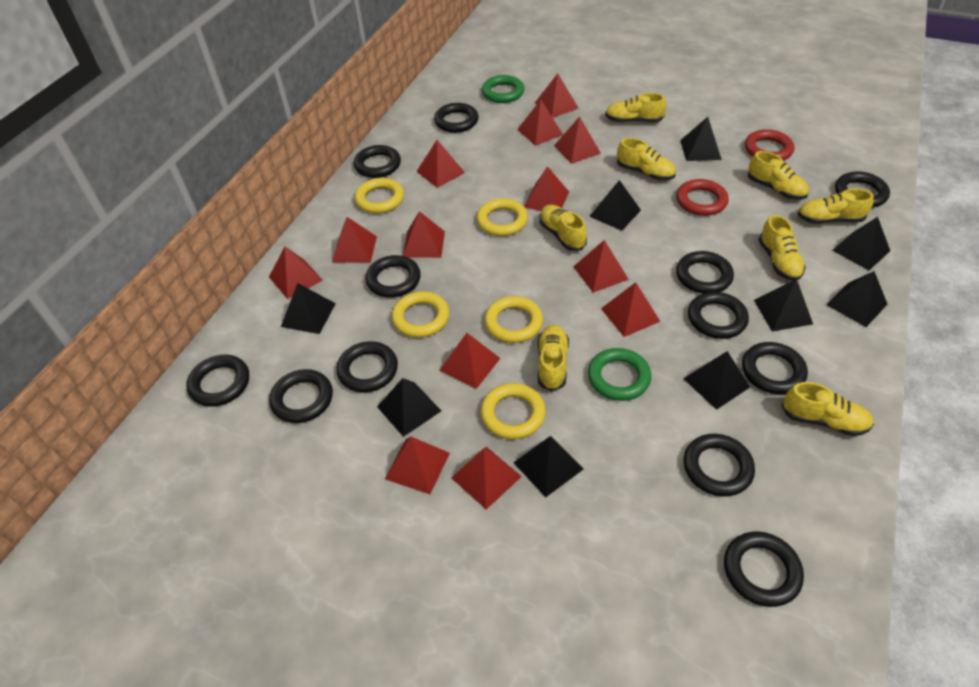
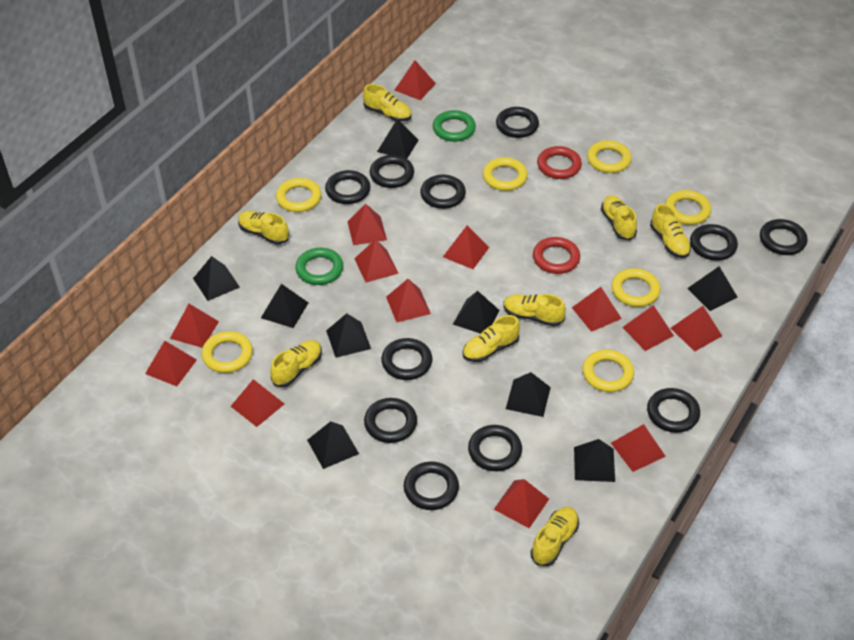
black ring: 12 -> 11
yellow ring: 5 -> 7

